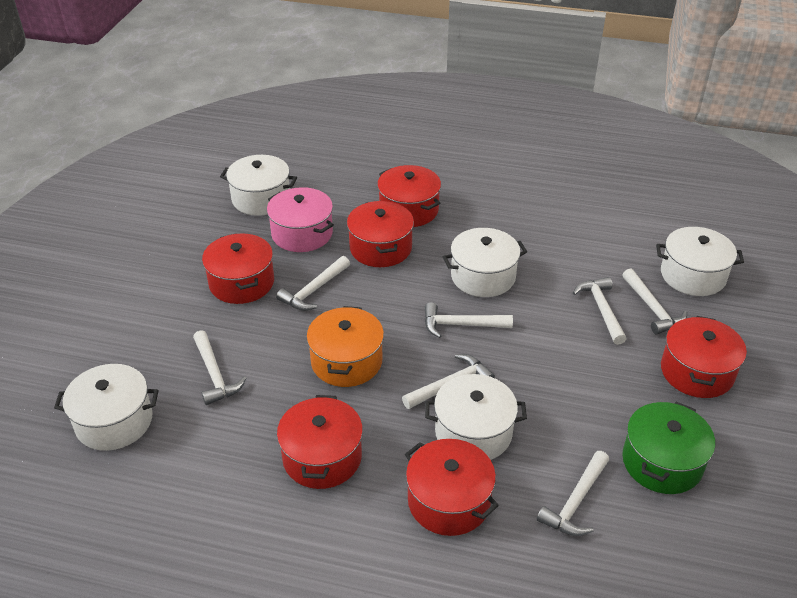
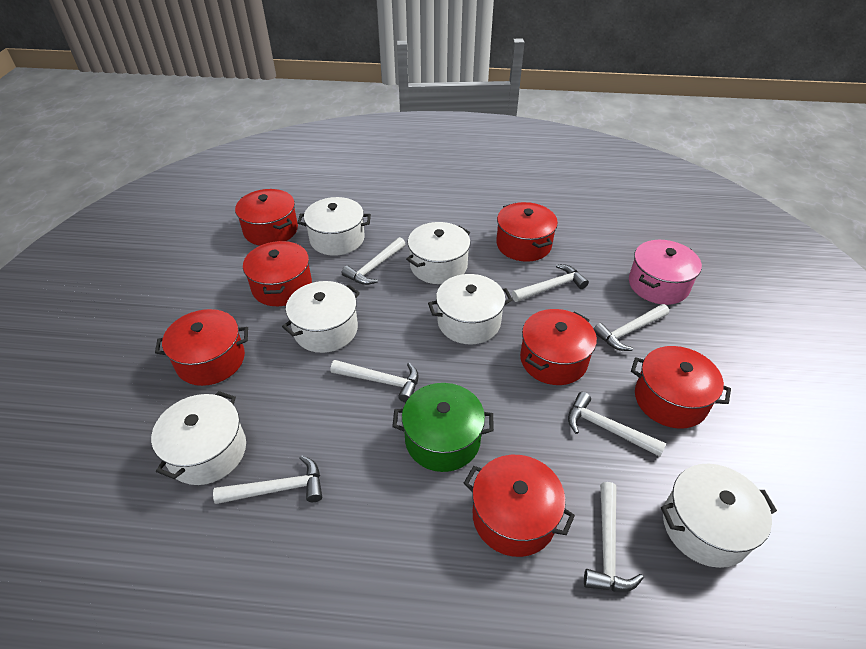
orange pot: 1 -> 0
red pot: 6 -> 7
white pot: 5 -> 6

